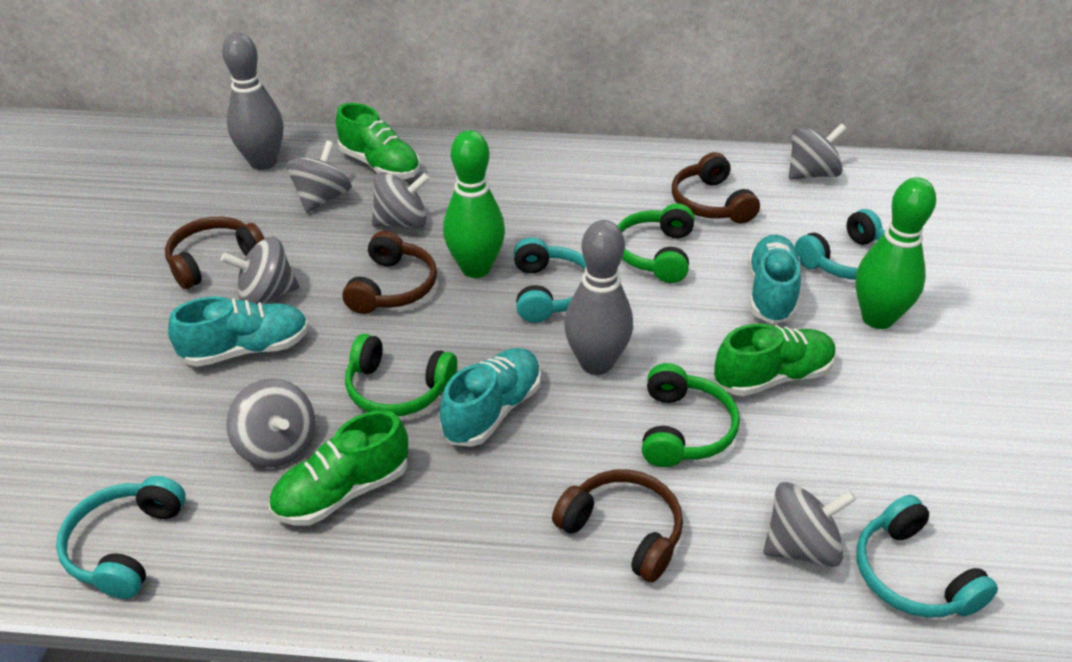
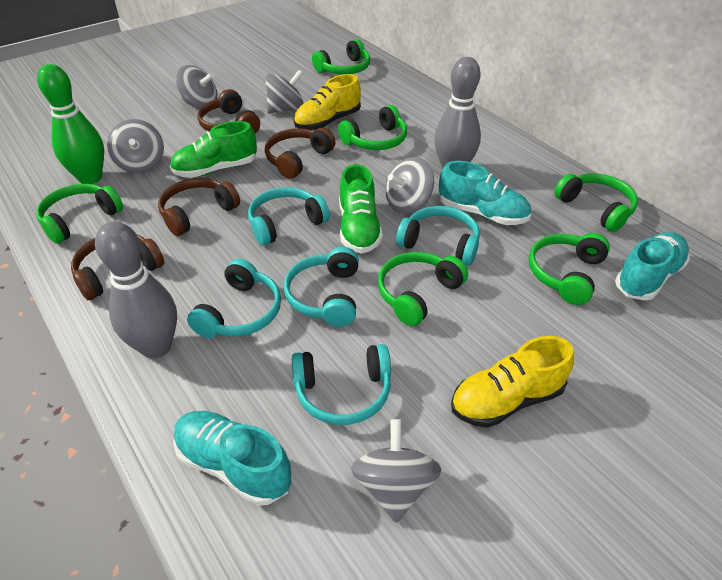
green bowling pin: 2 -> 1
green headphones: 3 -> 6
green shoe: 3 -> 2
grey spinning top: 6 -> 5
turquoise headphones: 4 -> 5
yellow shoe: 0 -> 2

